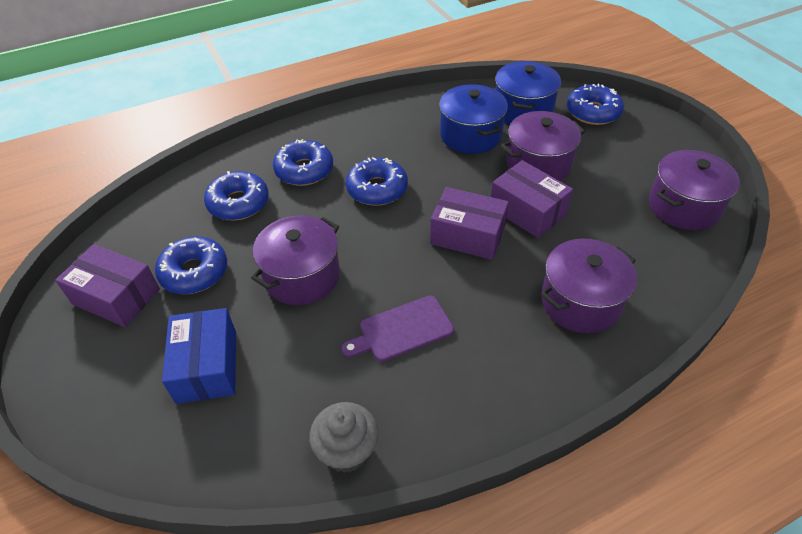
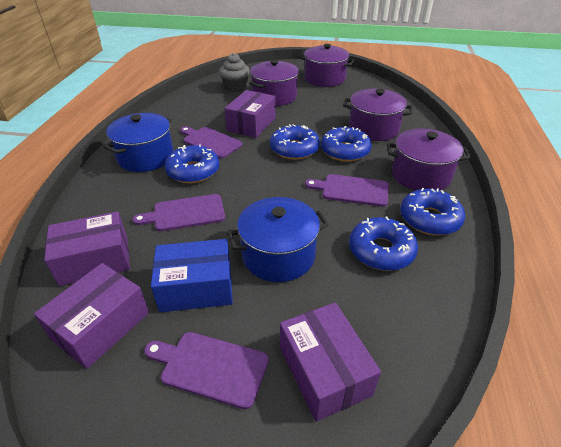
purple box: 3 -> 4
purple cutting board: 1 -> 4

